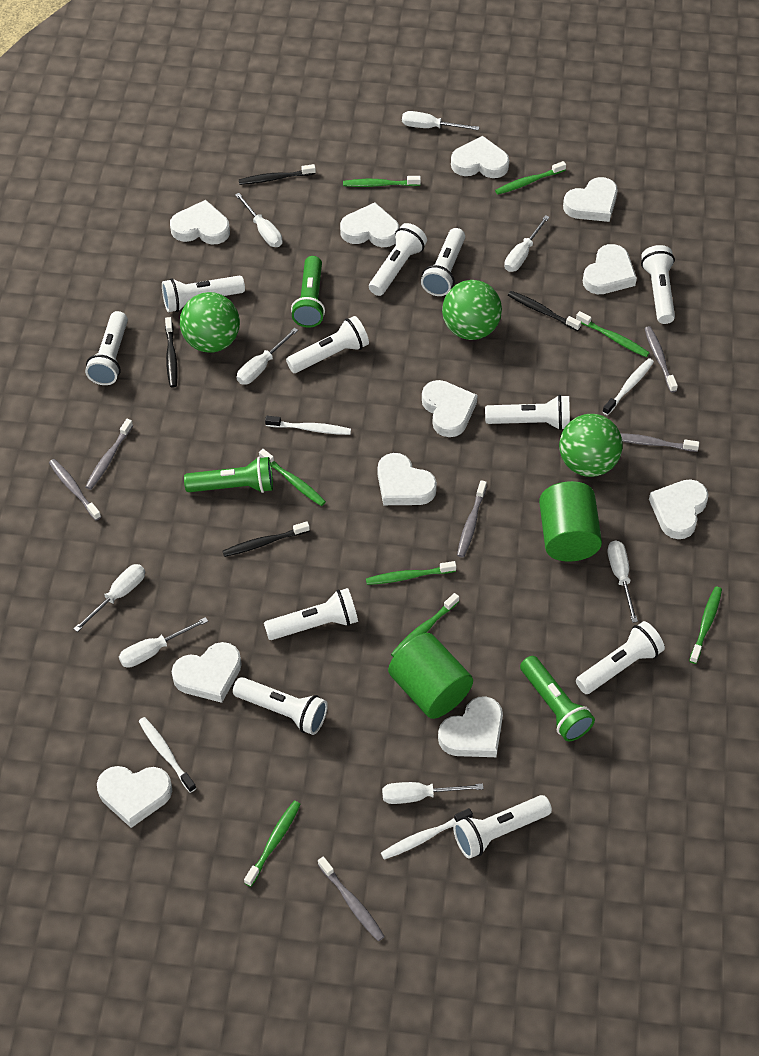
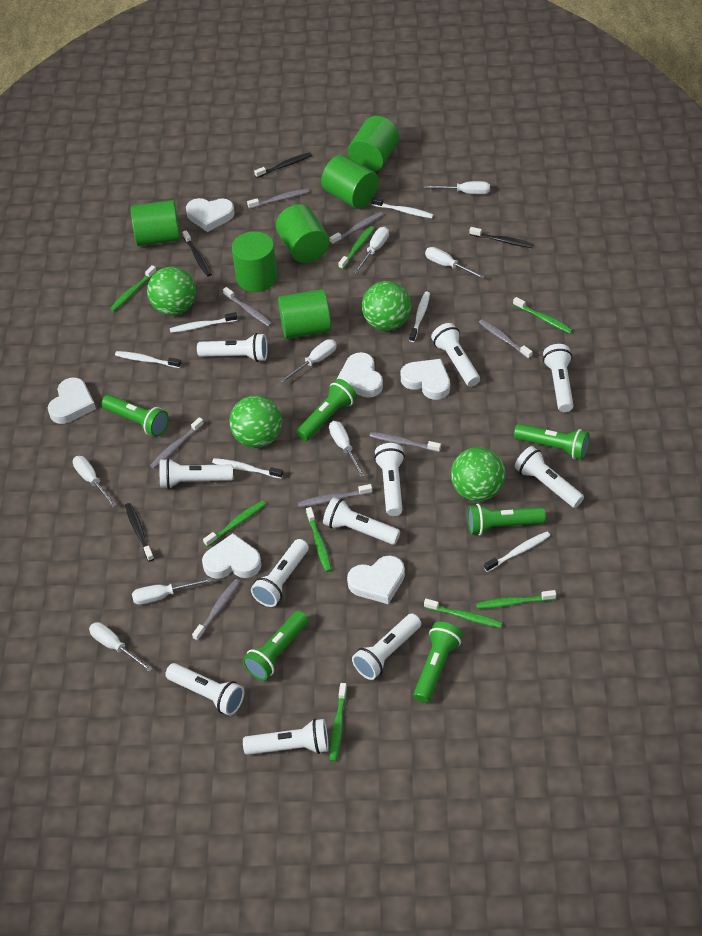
green ball: 3 -> 4
green cylinder: 2 -> 6
green flashlight: 3 -> 6
grey toothbrush: 6 -> 8
white heart: 11 -> 6
white toothbrush: 4 -> 6

